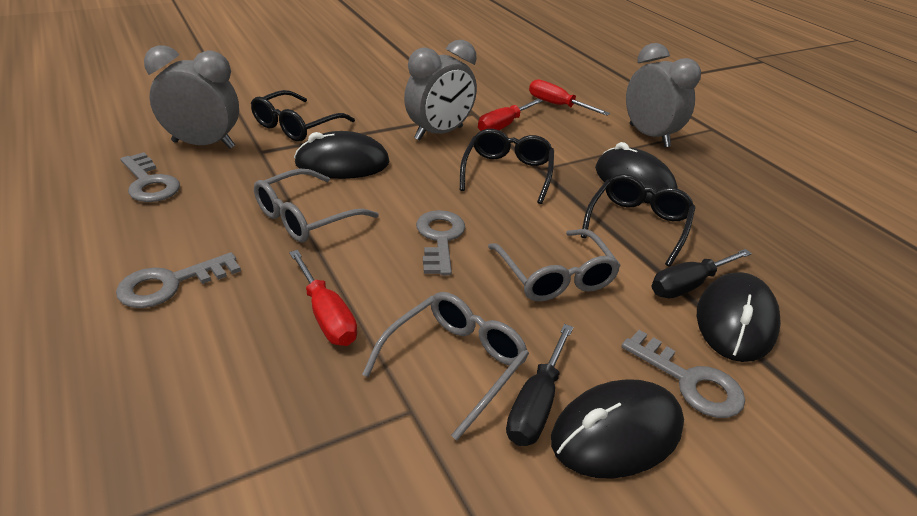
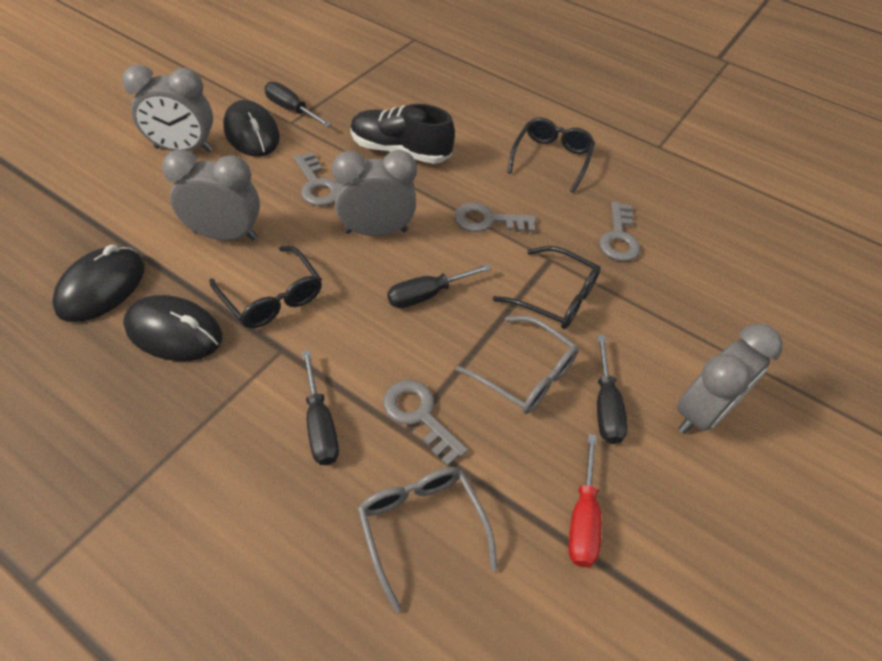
black mouse: 4 -> 3
black screwdriver: 2 -> 4
black shoe: 0 -> 1
grey clock: 3 -> 4
grey glasses: 3 -> 2
red screwdriver: 3 -> 1

